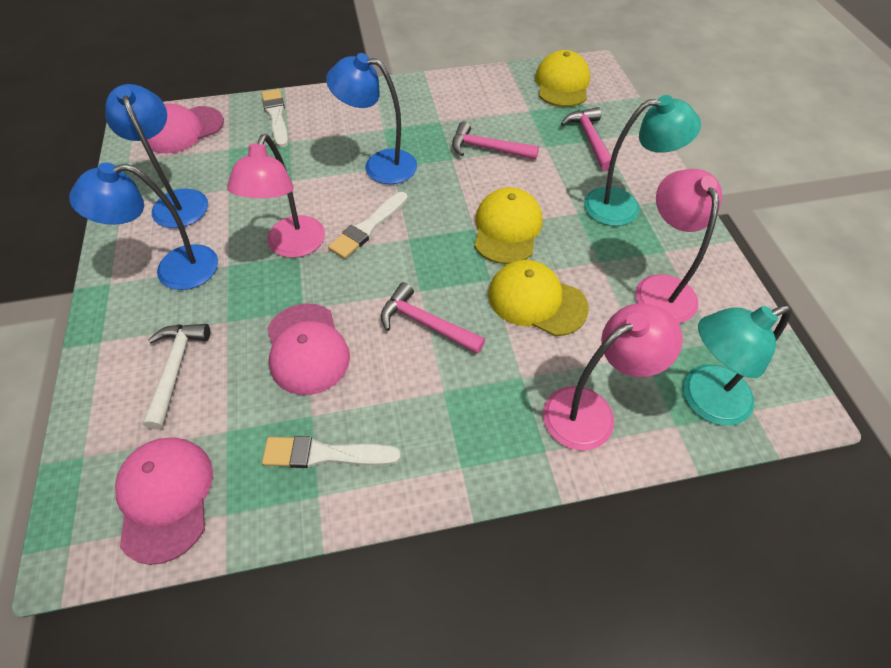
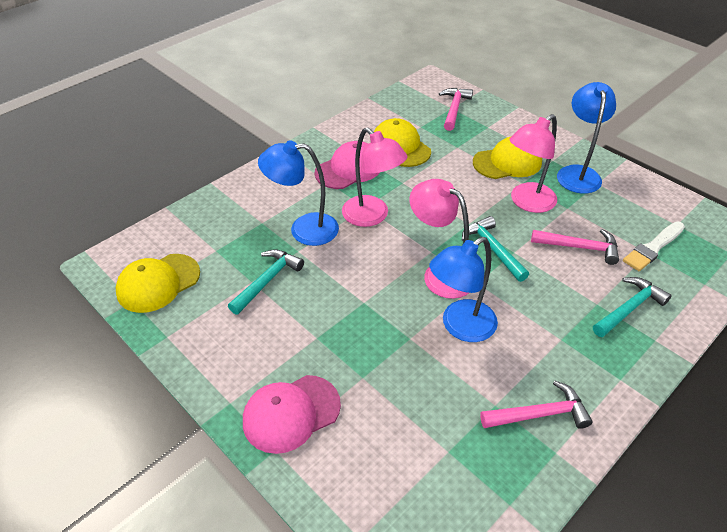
pink cap: 3 -> 2
turquoise hammer: 0 -> 3
turquoise lamp: 2 -> 0
white brush: 3 -> 1
white hammer: 1 -> 0

